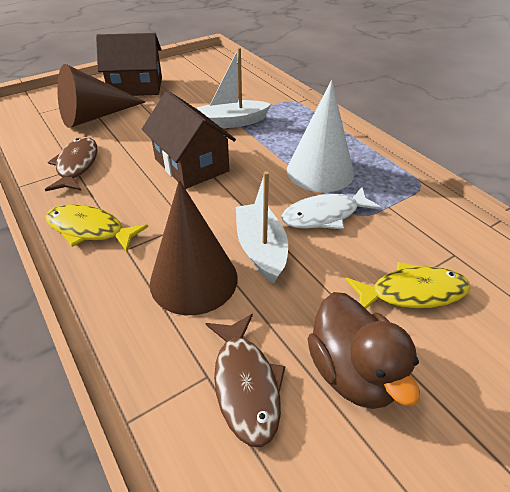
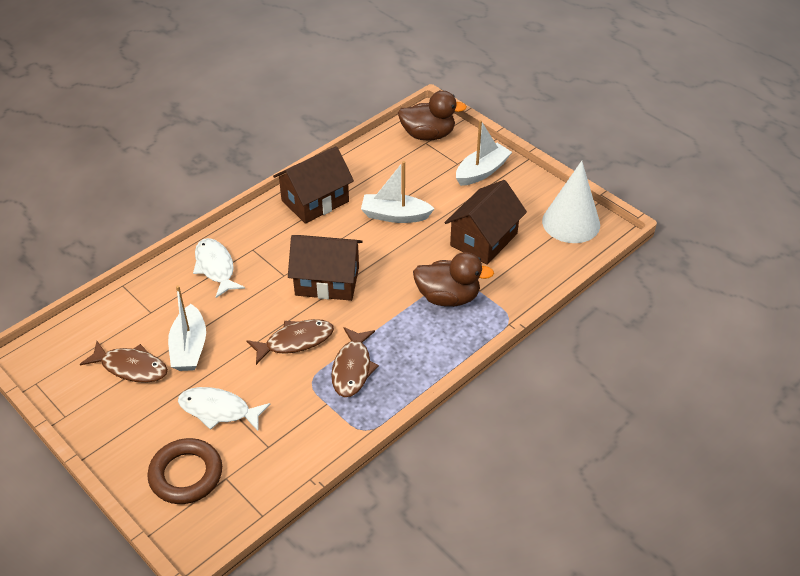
brown cone: 2 -> 0
brown duck: 1 -> 2
brown fish: 2 -> 3
brown house: 2 -> 3
brown ring: 0 -> 1
white boat: 2 -> 3
white fish: 1 -> 2
yellow fish: 2 -> 0

